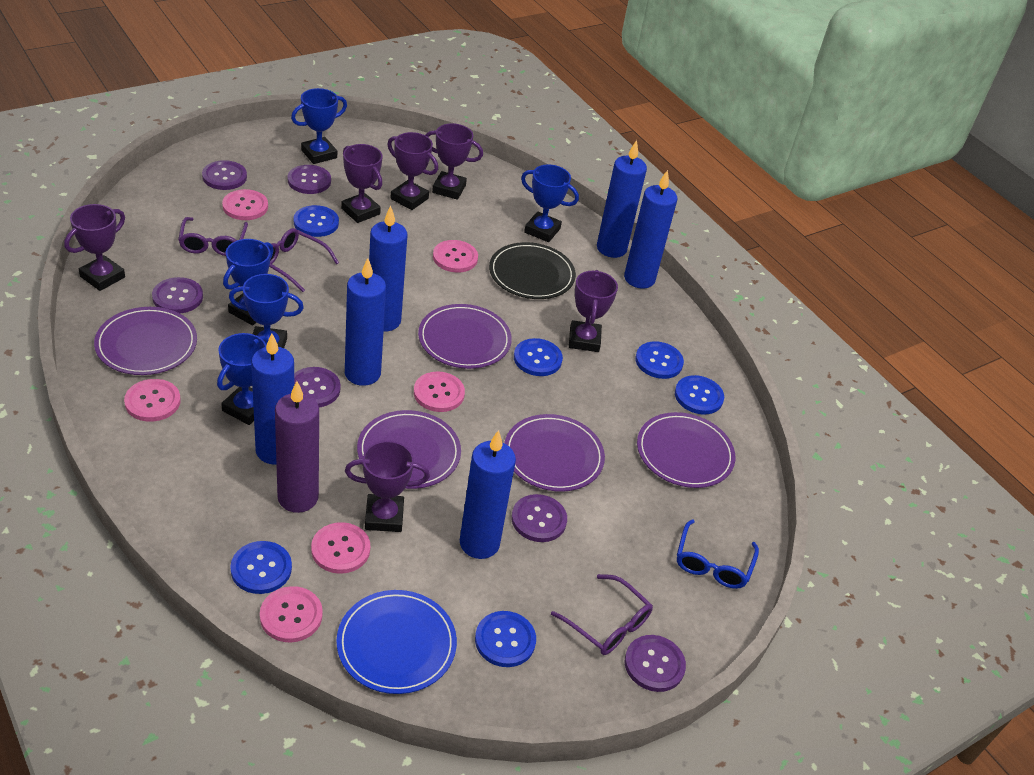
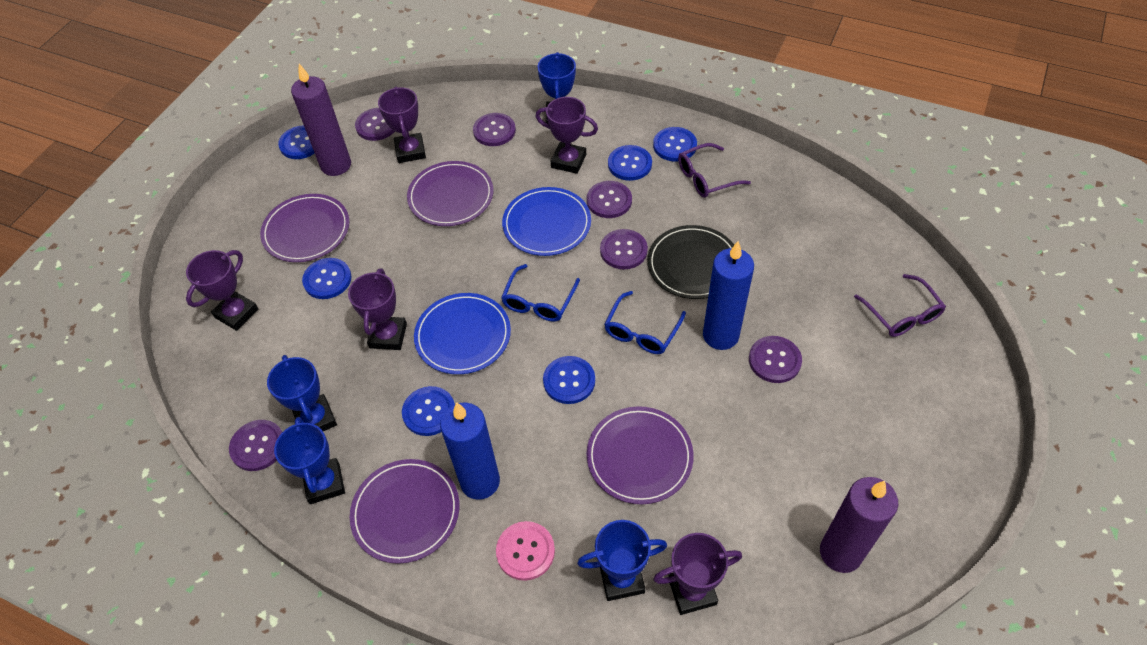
blue candle: 6 -> 2
blue glasses: 1 -> 2
blue plate: 1 -> 2
blue trophy: 5 -> 4
pink button: 6 -> 1
purple candle: 1 -> 2
purple glasses: 3 -> 2
purple plate: 5 -> 4
purple trophy: 6 -> 5

